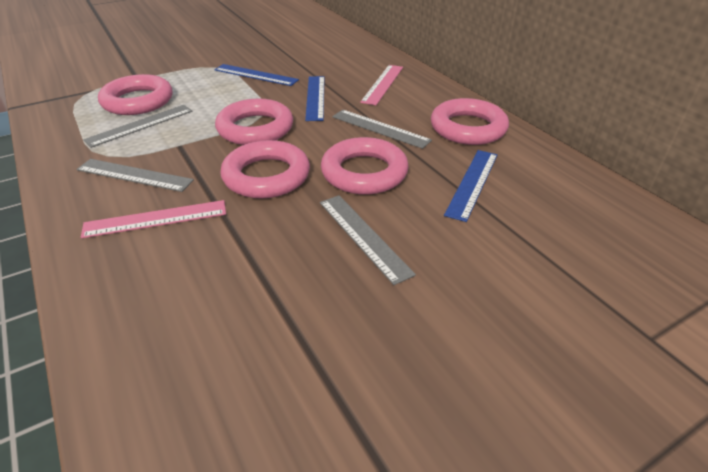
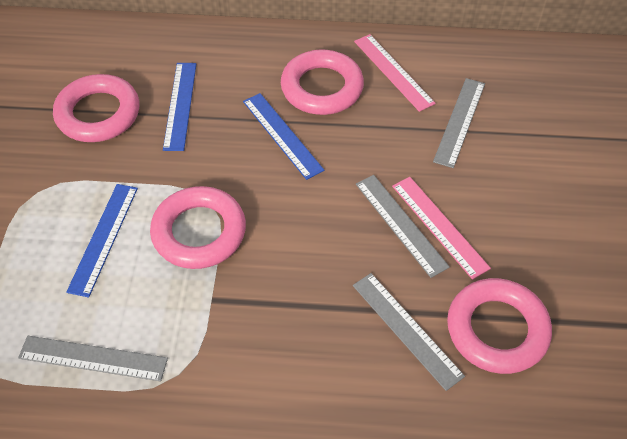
pink ring: 5 -> 4

